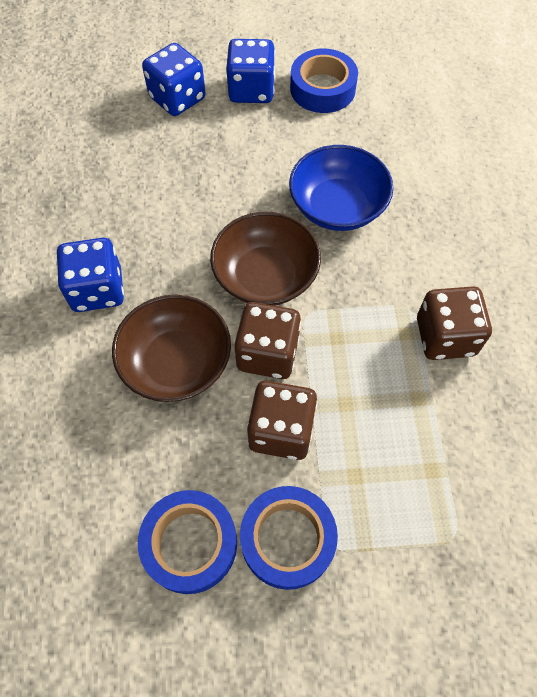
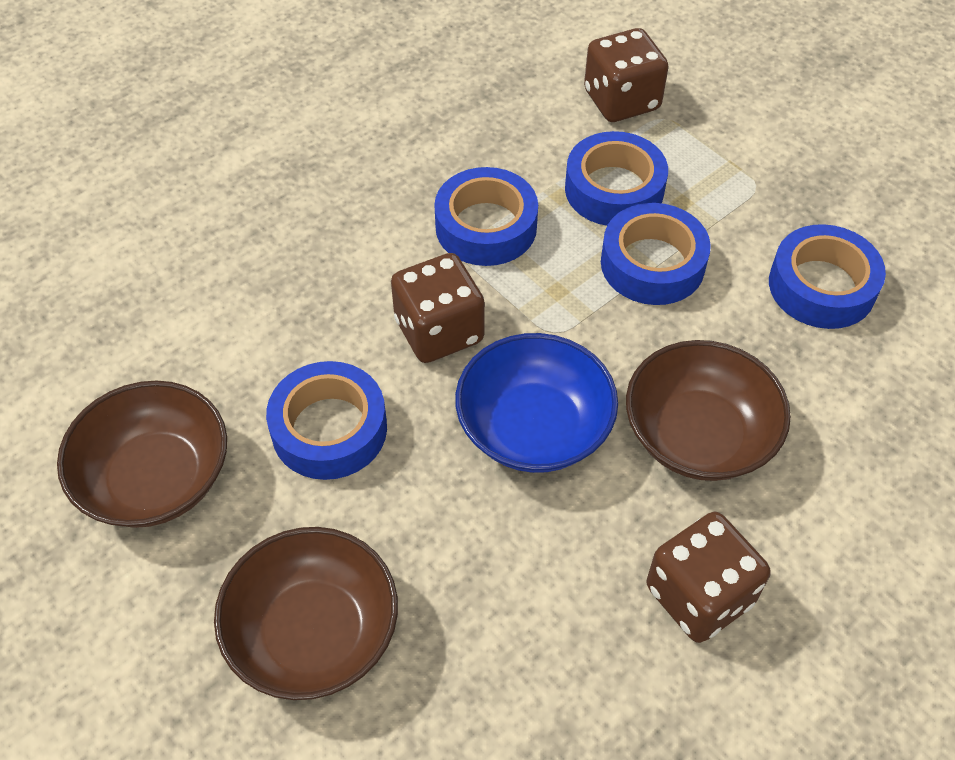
blue dice: 3 -> 0
blue tape: 3 -> 5
brown bowl: 2 -> 3

